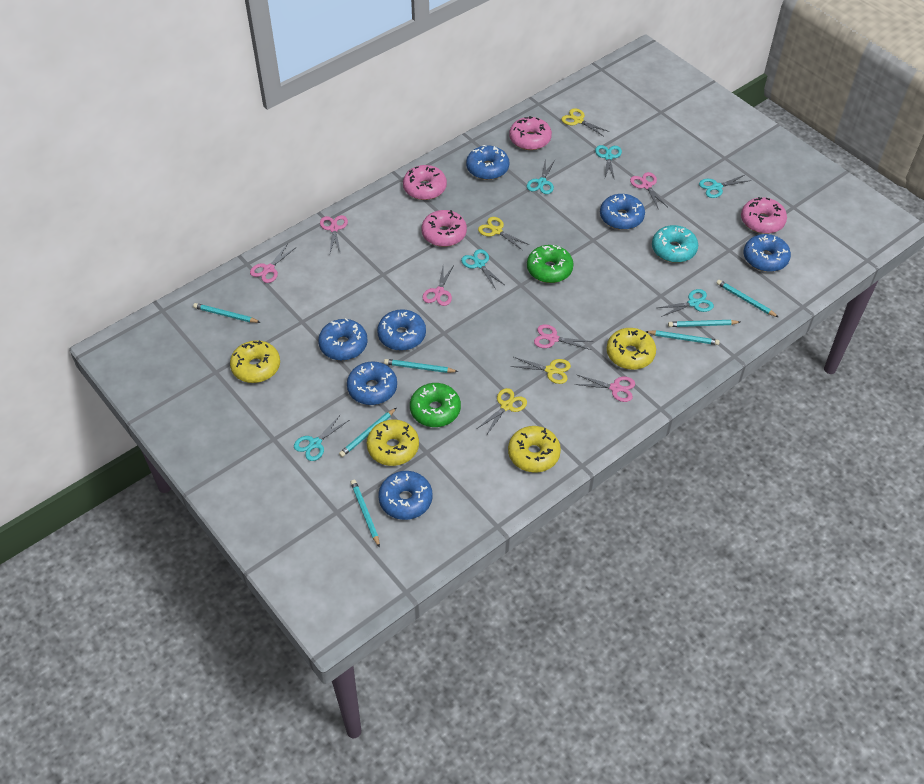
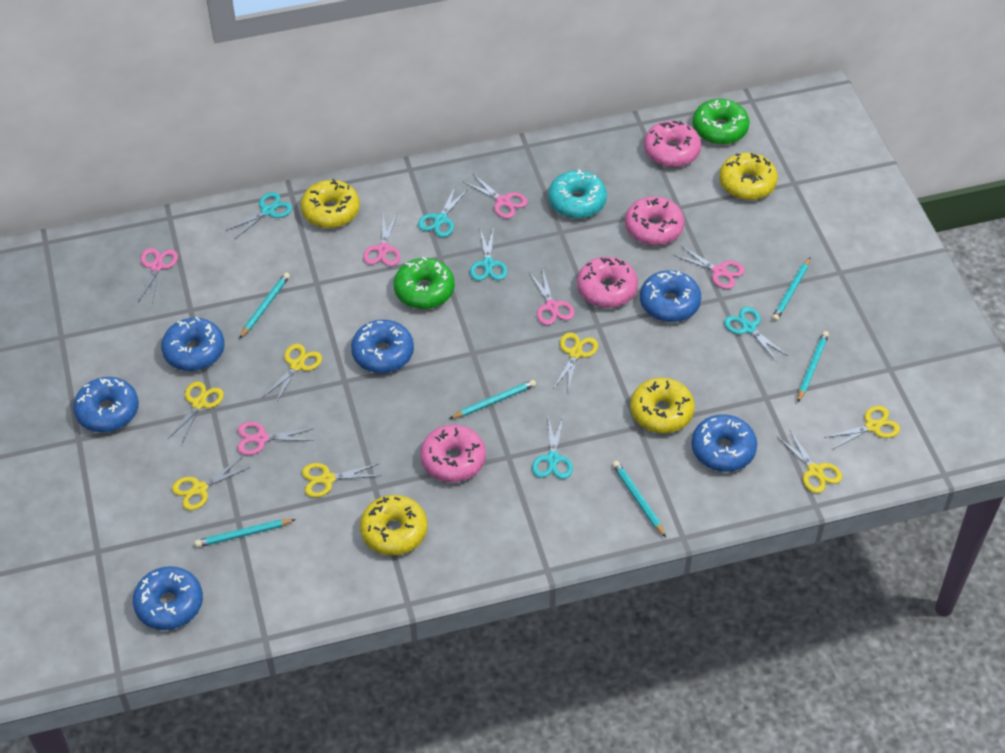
blue donut: 7 -> 6
turquoise pencil: 7 -> 6
turquoise scissors: 6 -> 5
yellow scissors: 4 -> 7

